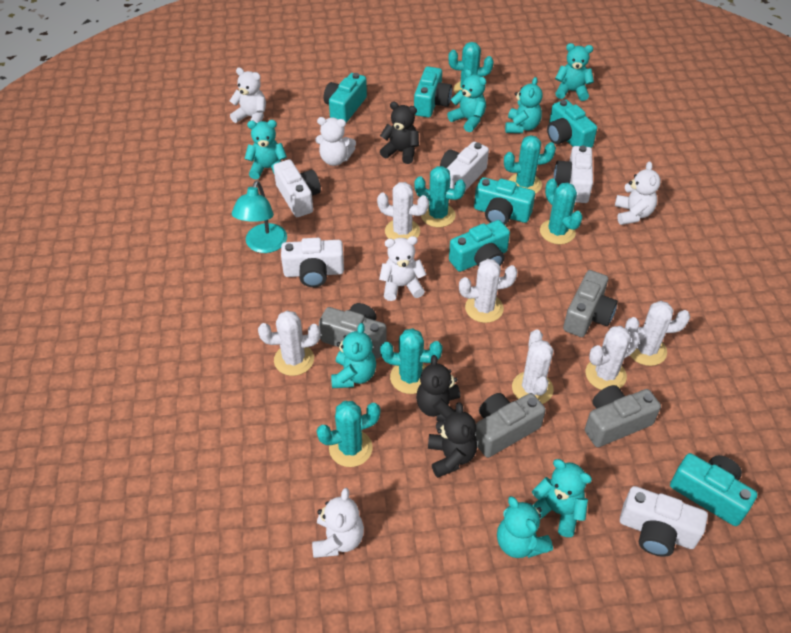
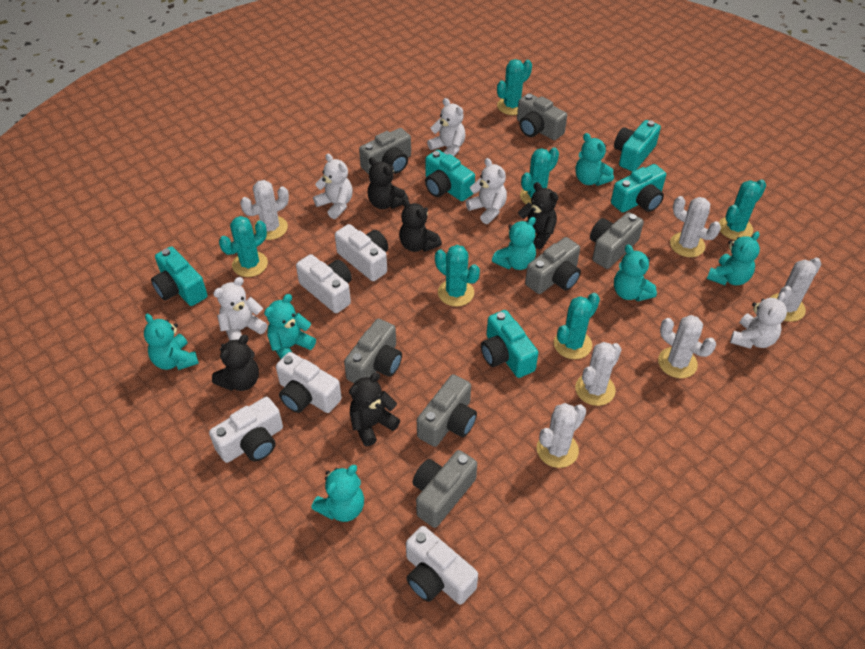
black teddy bear: 3 -> 5
grey camera: 4 -> 7
turquoise camera: 6 -> 5
turquoise lamp: 1 -> 0

